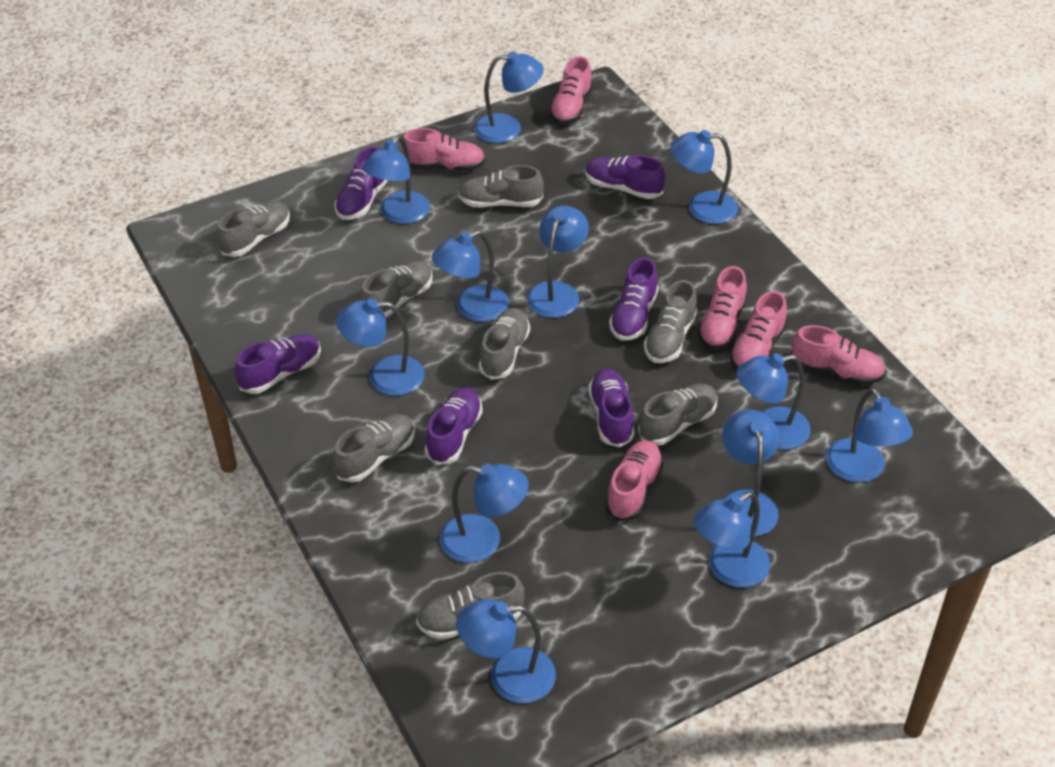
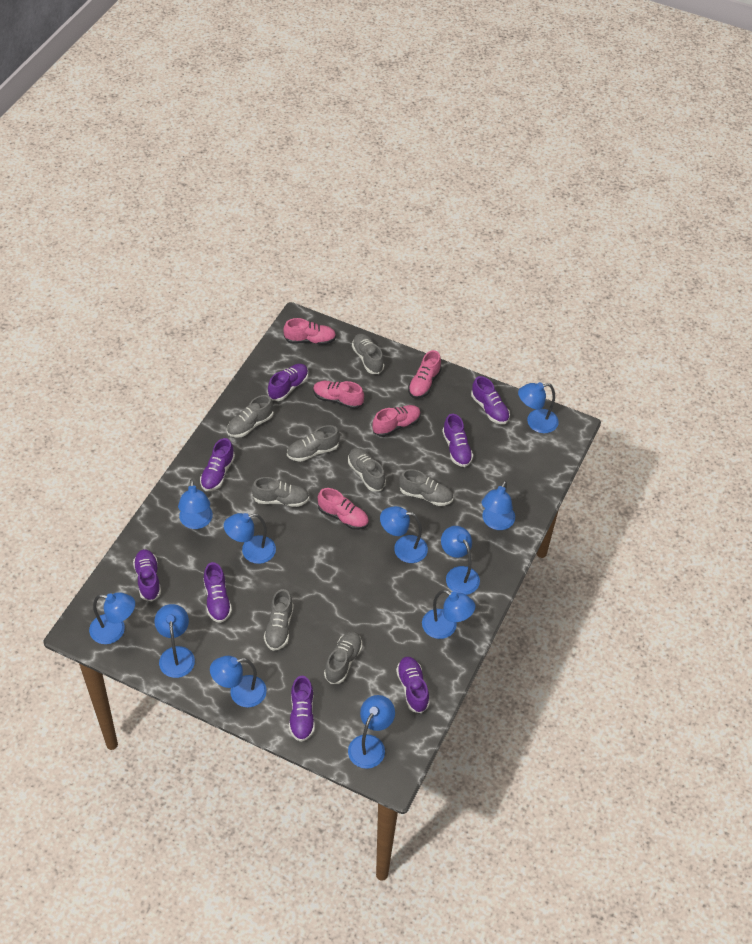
blue lamp: 12 -> 11
pink shoe: 6 -> 5
purple shoe: 6 -> 8

